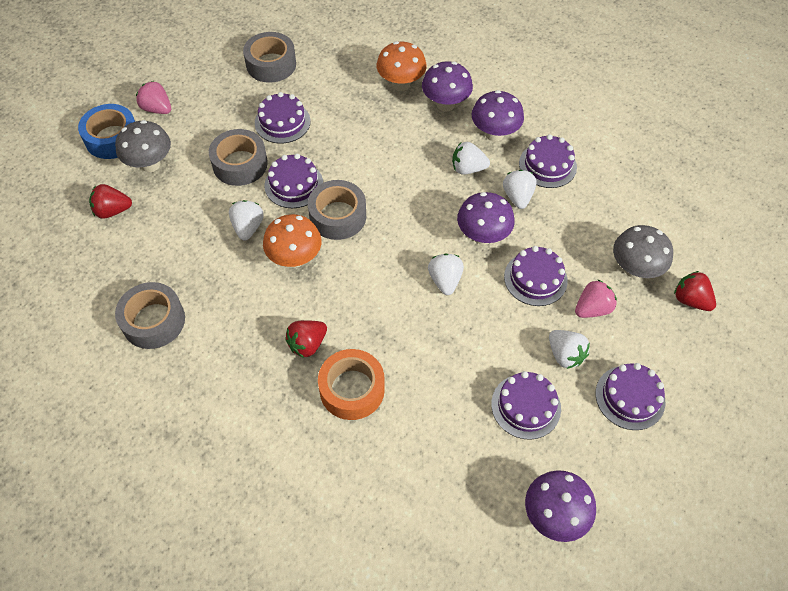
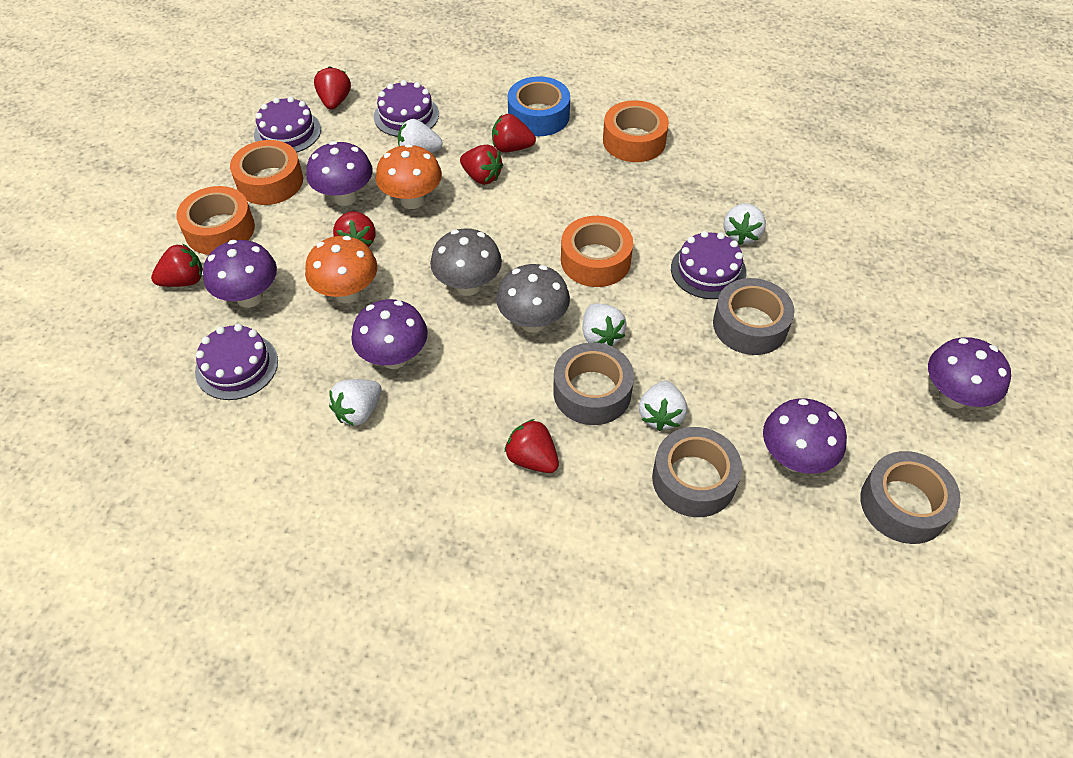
orange tape: 1 -> 4
pink strawberry: 2 -> 0
purple cake: 6 -> 4
purple mushroom: 4 -> 5
red strawberry: 3 -> 6

